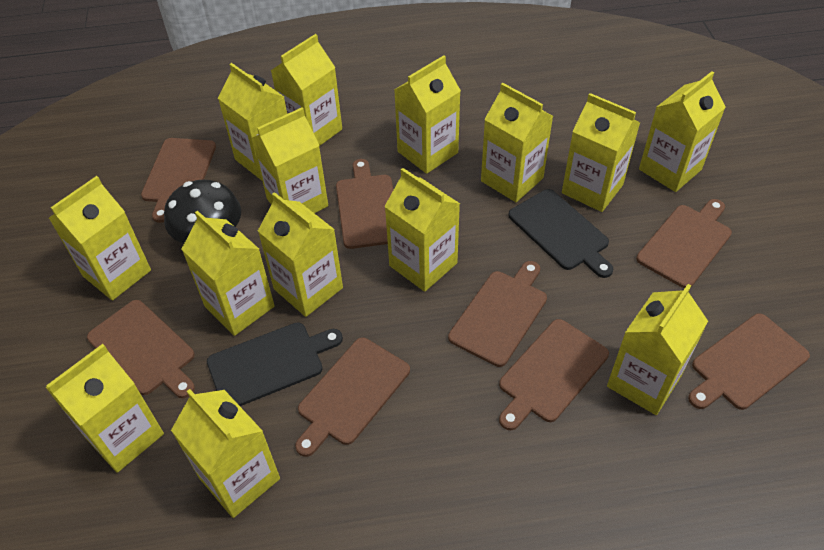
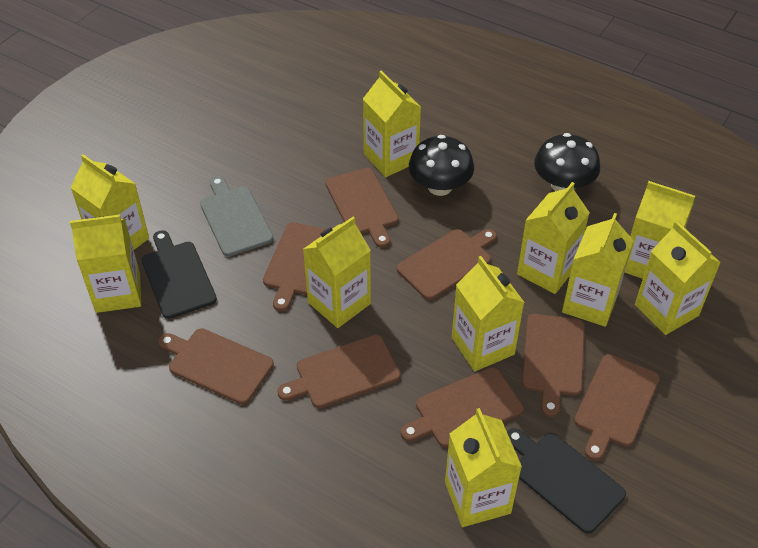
black mushroom: 1 -> 2
grey cutting board: 0 -> 1
yellow carton: 14 -> 10

